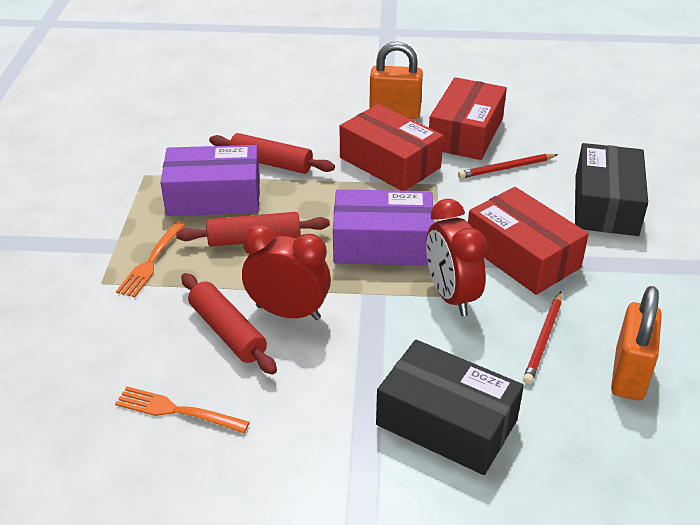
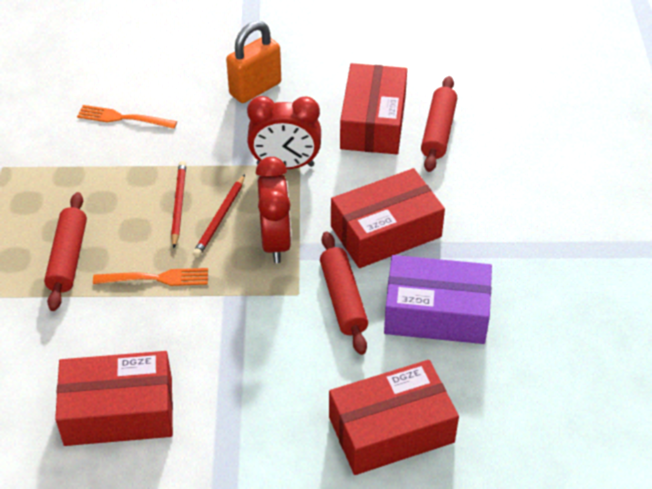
black box: 2 -> 0
orange padlock: 2 -> 1
purple box: 2 -> 1
red box: 3 -> 4

